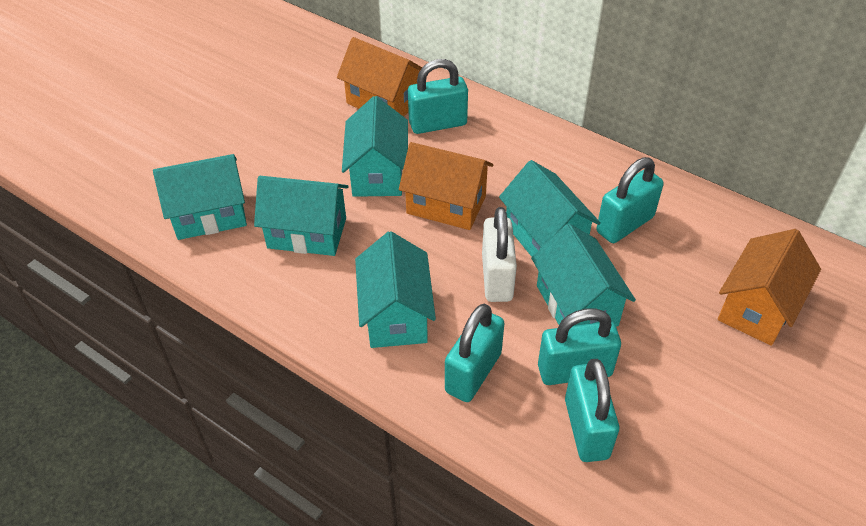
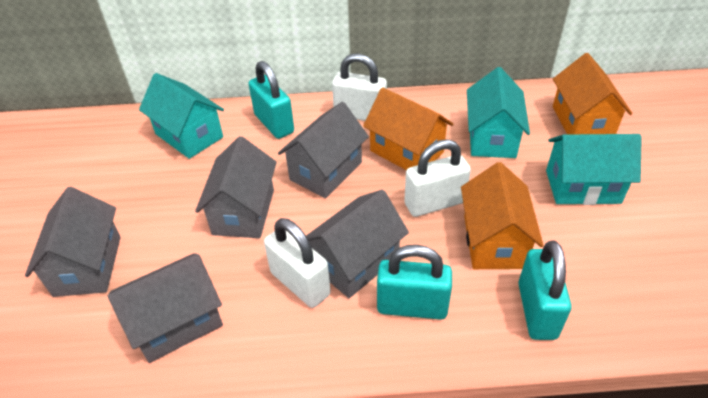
grey house: 0 -> 5
turquoise house: 6 -> 3
turquoise padlock: 5 -> 3
white padlock: 1 -> 3

